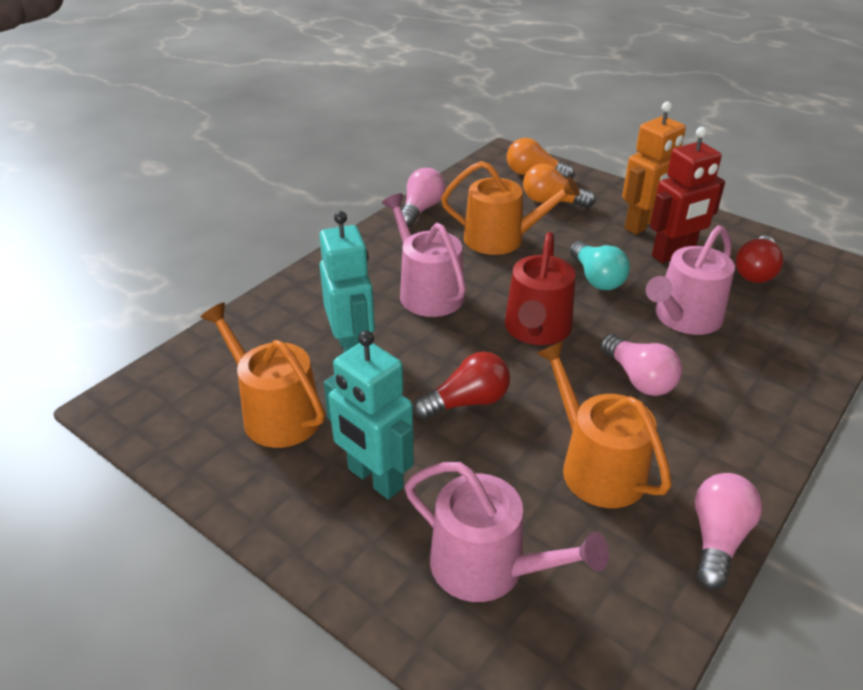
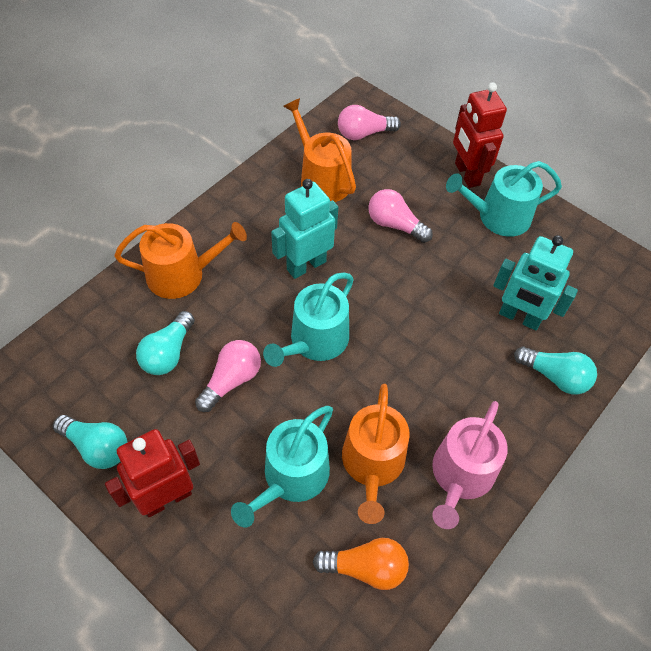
orange light bulb: 2 -> 1
orange robot: 1 -> 0
pink watering can: 3 -> 1
red light bulb: 2 -> 0
red robot: 1 -> 2
red watering can: 1 -> 0
turquoise light bulb: 1 -> 3
turquoise watering can: 0 -> 3

